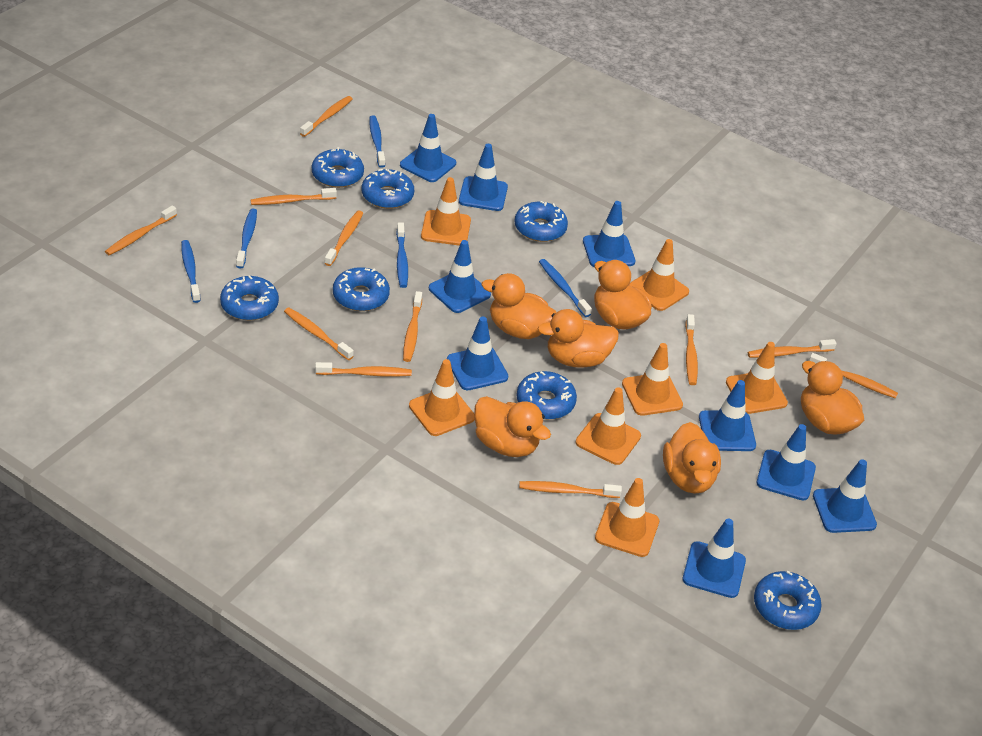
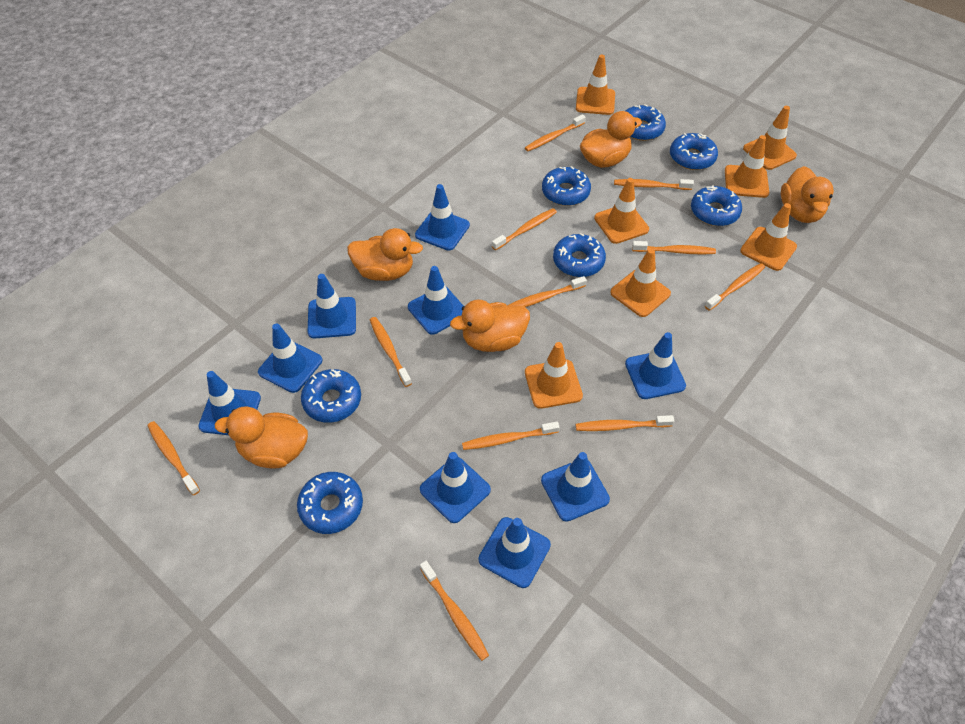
blue toothbrush: 5 -> 0
orange duck: 6 -> 5

